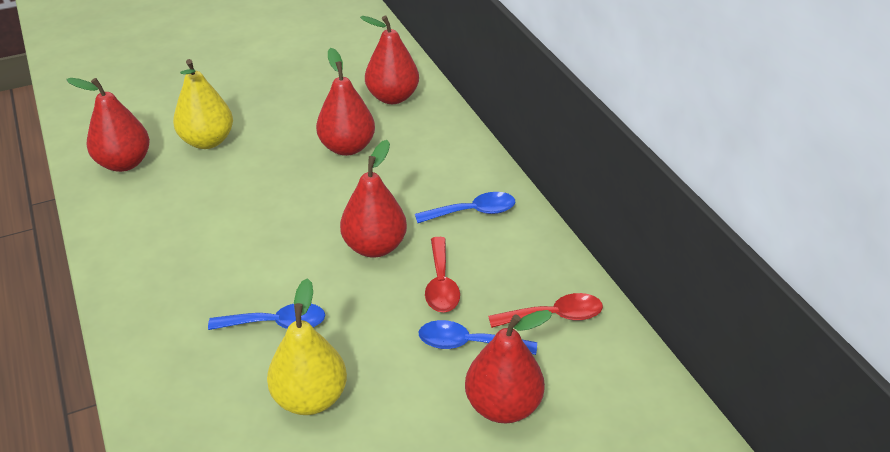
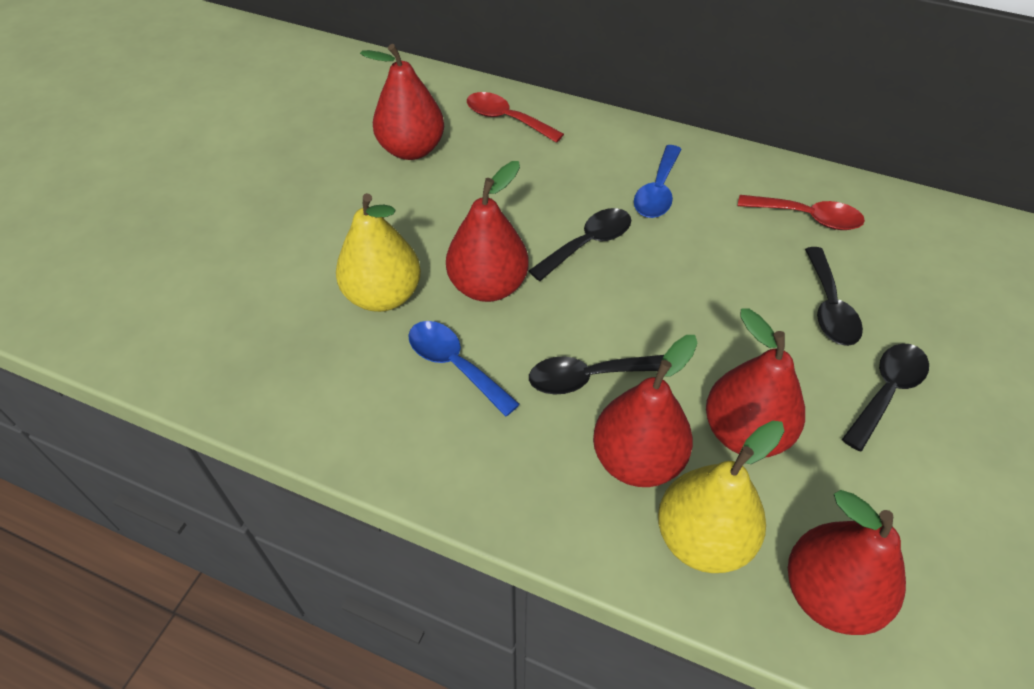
black spoon: 0 -> 4
blue spoon: 3 -> 2

